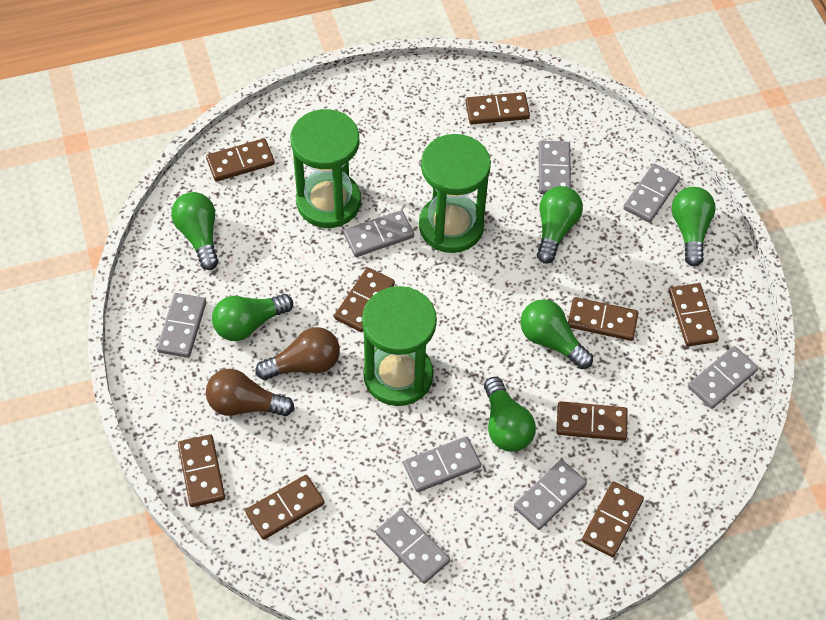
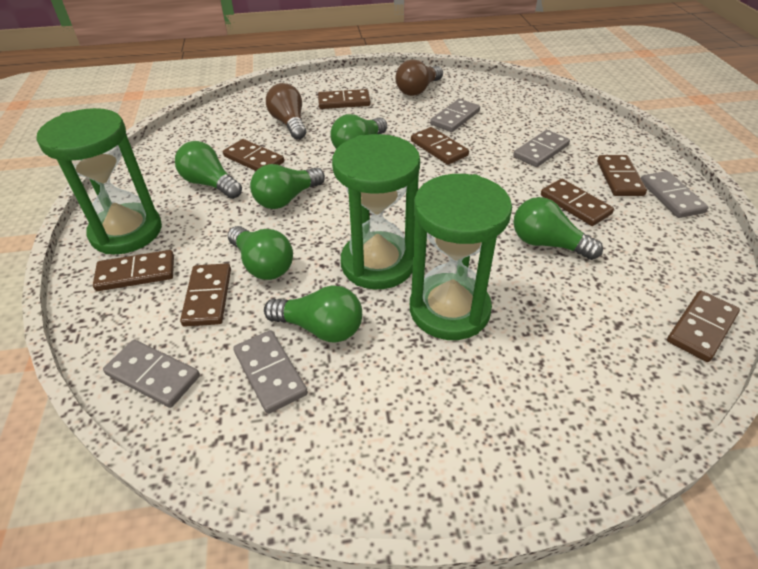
brown domino: 9 -> 8
grey domino: 8 -> 5

